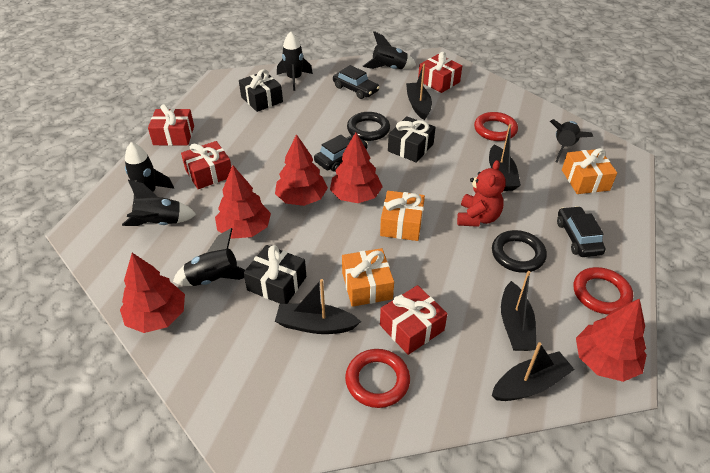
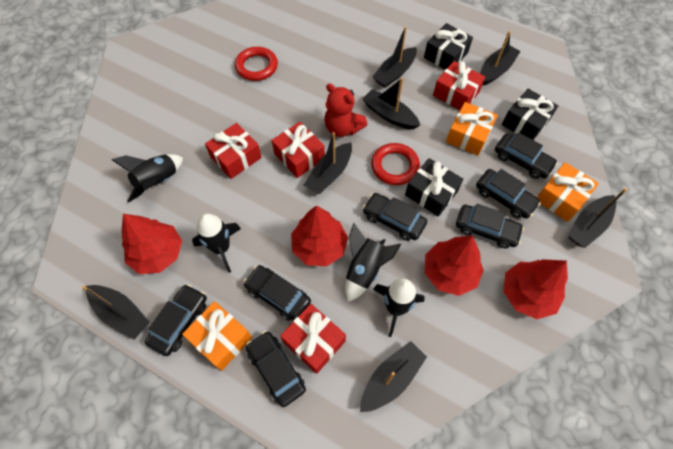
black boat: 5 -> 7
black car: 3 -> 7
black ring: 2 -> 0
black rocket: 6 -> 4
red ring: 3 -> 2
red tree: 5 -> 4

